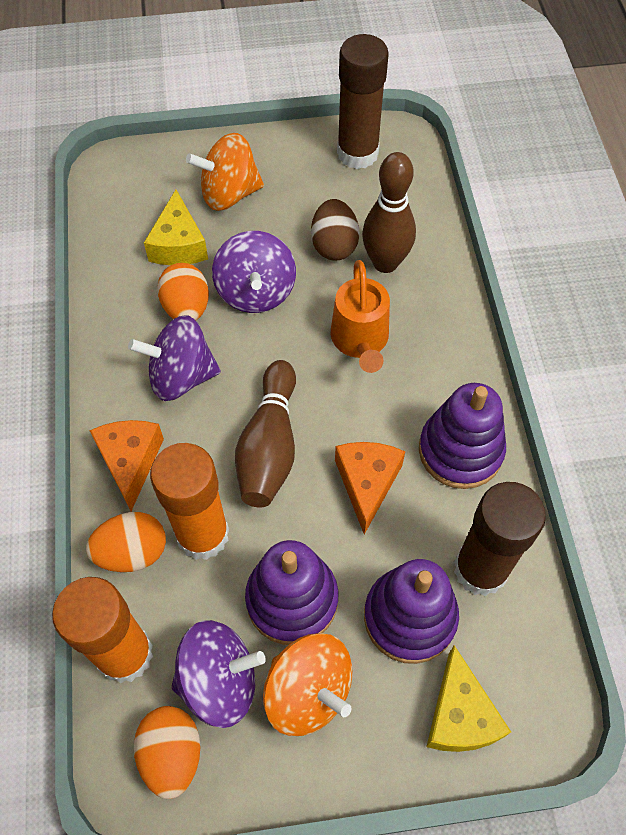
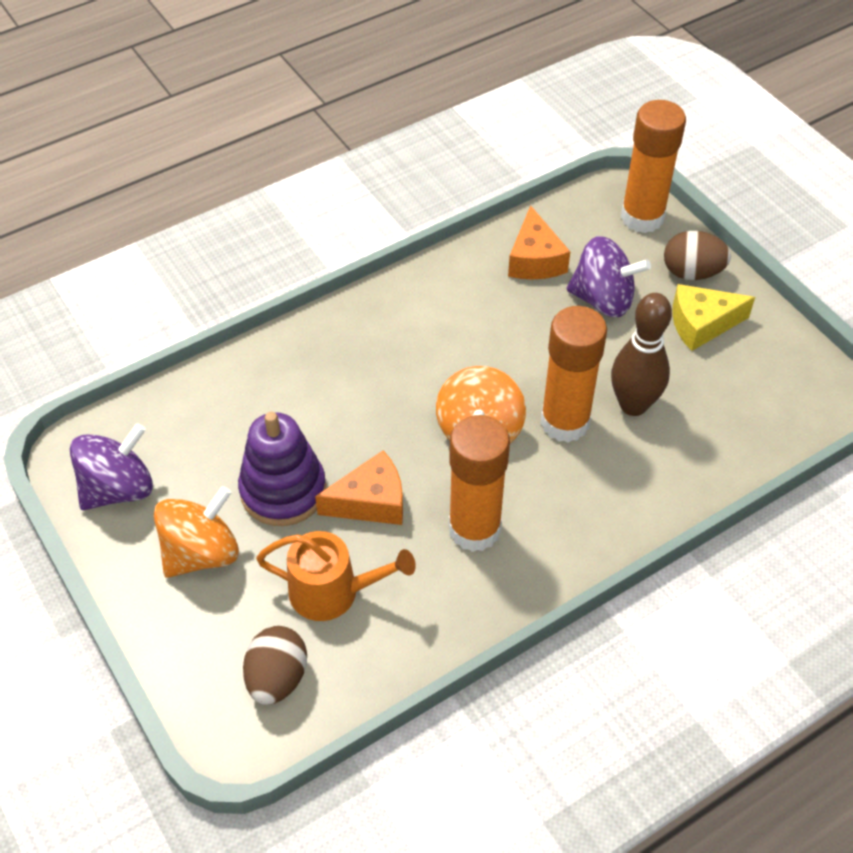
brown bowling pin: 2 -> 1
brown egg: 1 -> 2
brown glue stick: 2 -> 0
orange egg: 3 -> 0
orange glue stick: 2 -> 3
purple spinning top: 3 -> 2
purple stacking toy: 3 -> 1
yellow cheese: 2 -> 1

